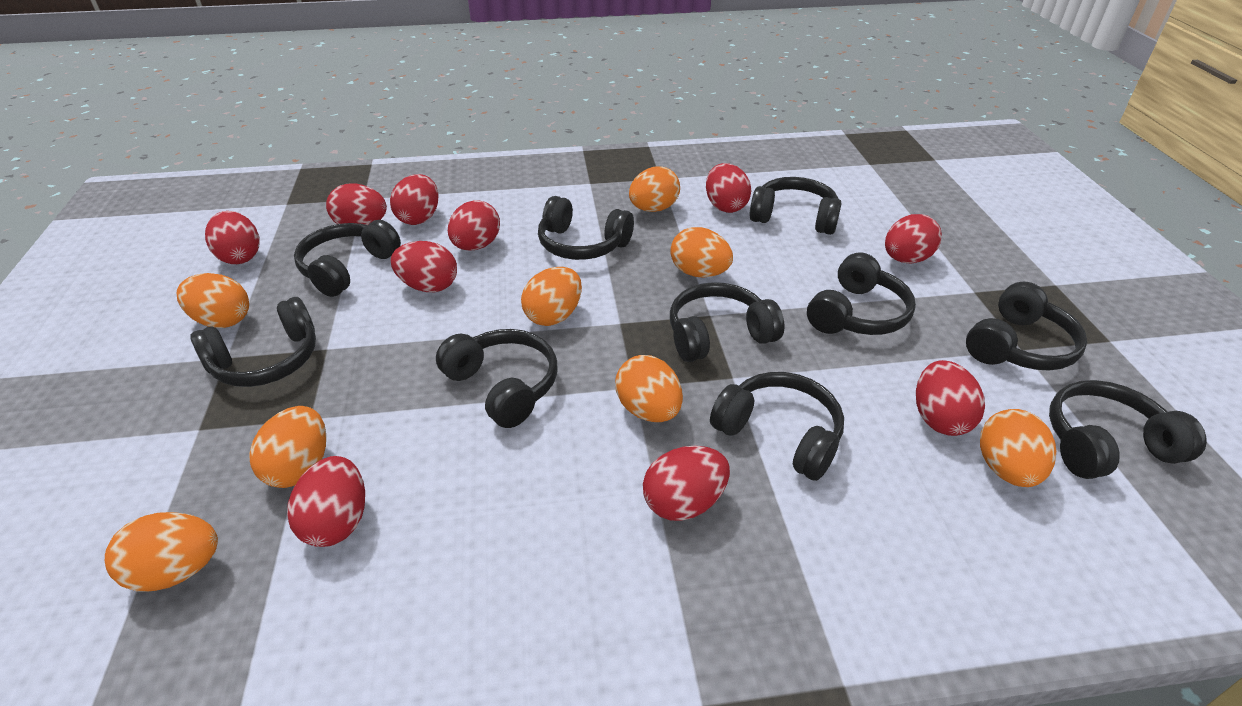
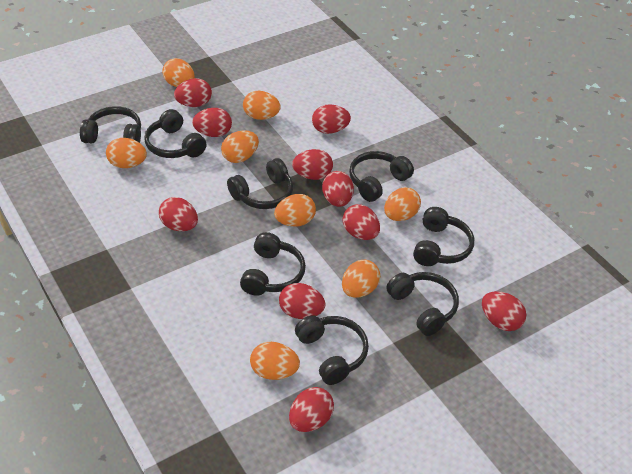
black headphones: 10 -> 8

